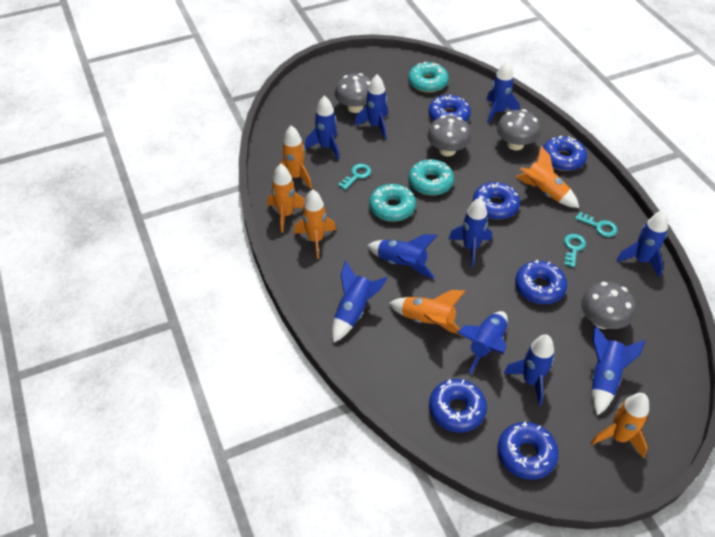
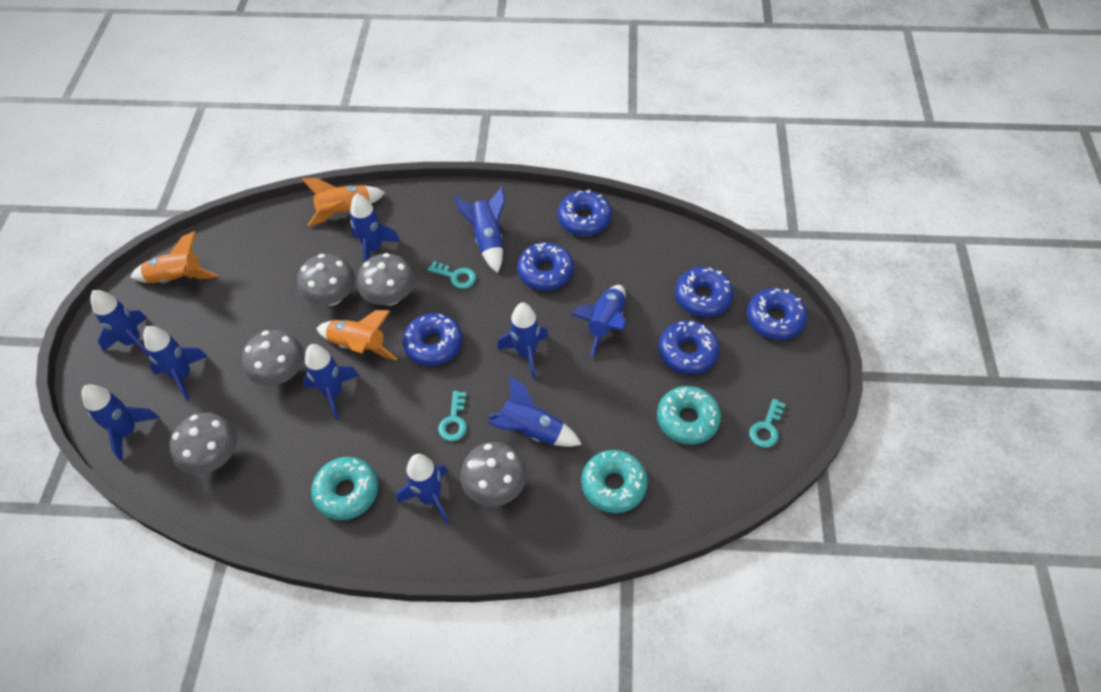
grey mushroom: 4 -> 5
orange rocket: 6 -> 3

